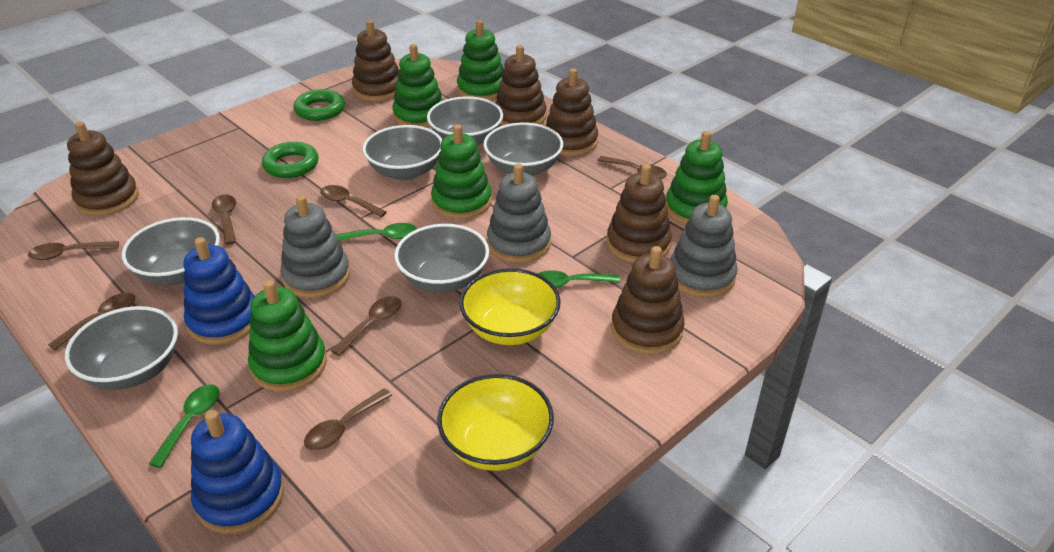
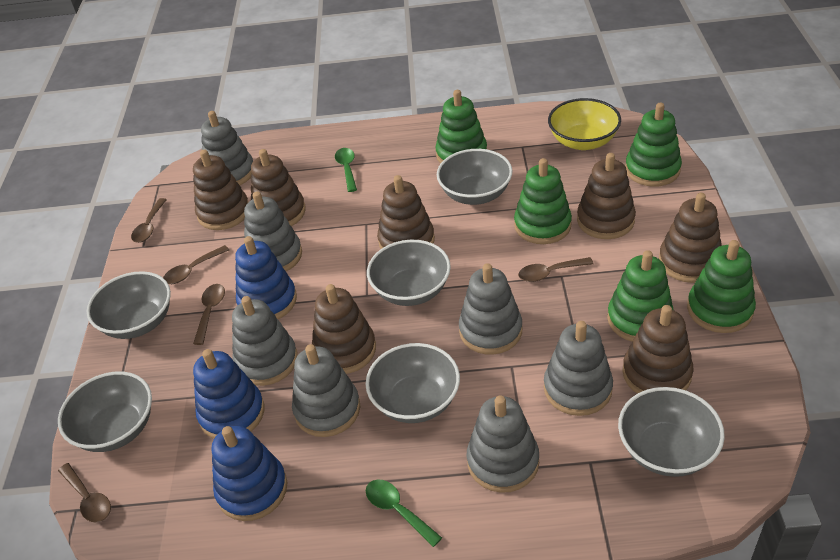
blue stacking toy: 2 -> 3
brown spoon: 7 -> 5
brown stacking toy: 6 -> 7
green ring: 2 -> 0
green spoon: 3 -> 2
grey stacking toy: 3 -> 7
yellow bowl: 2 -> 1

